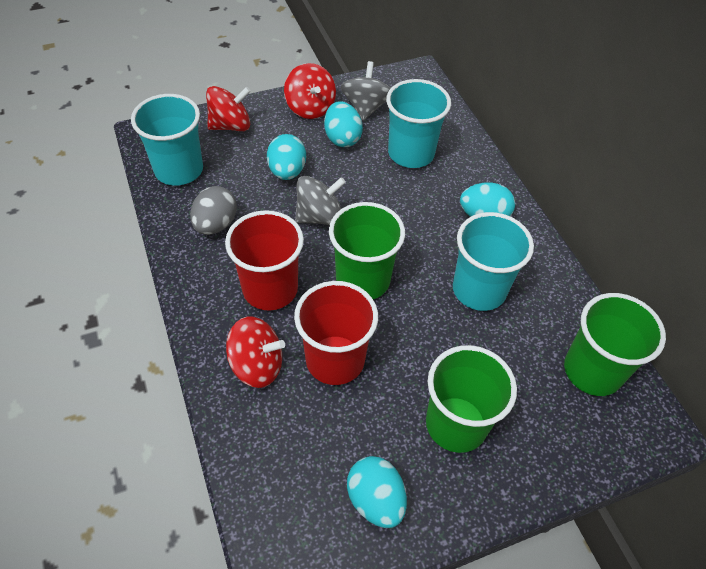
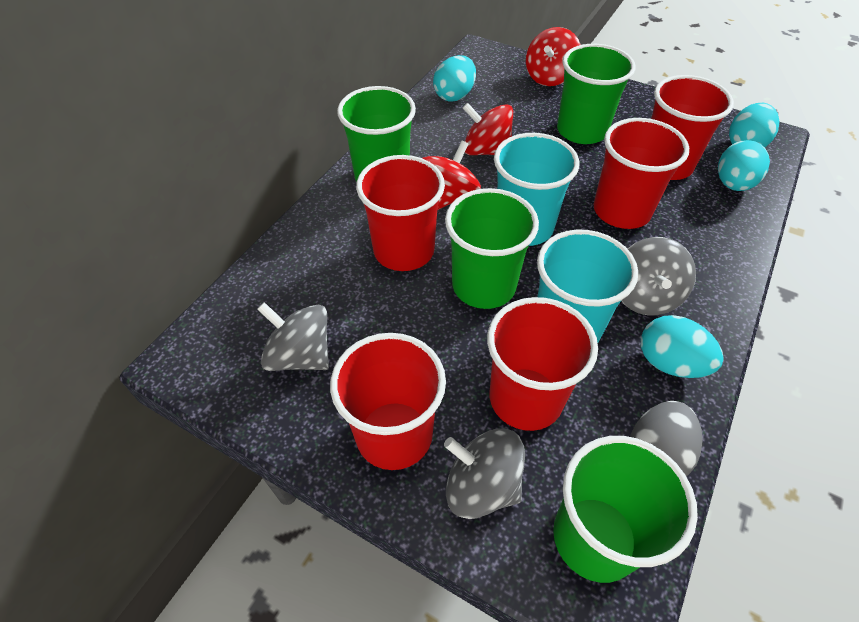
green cup: 3 -> 4
grey spinning top: 2 -> 3
red cup: 2 -> 5
turquoise cup: 3 -> 2

